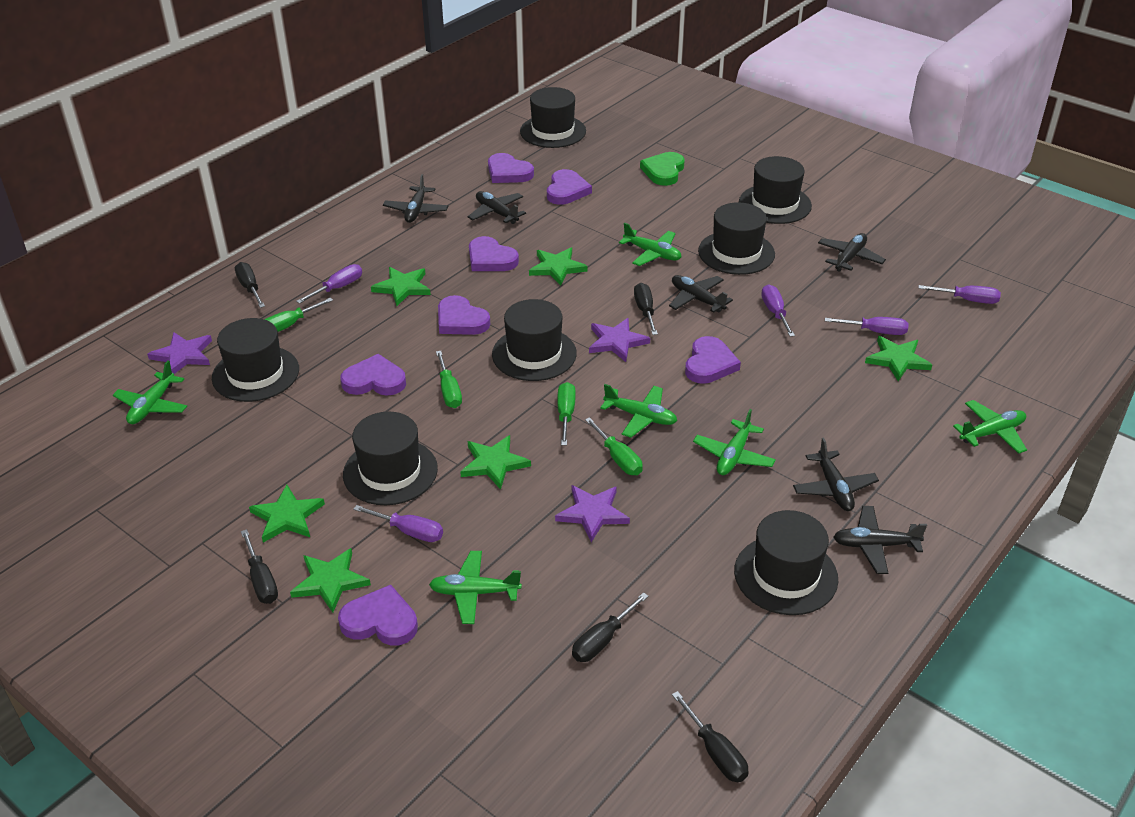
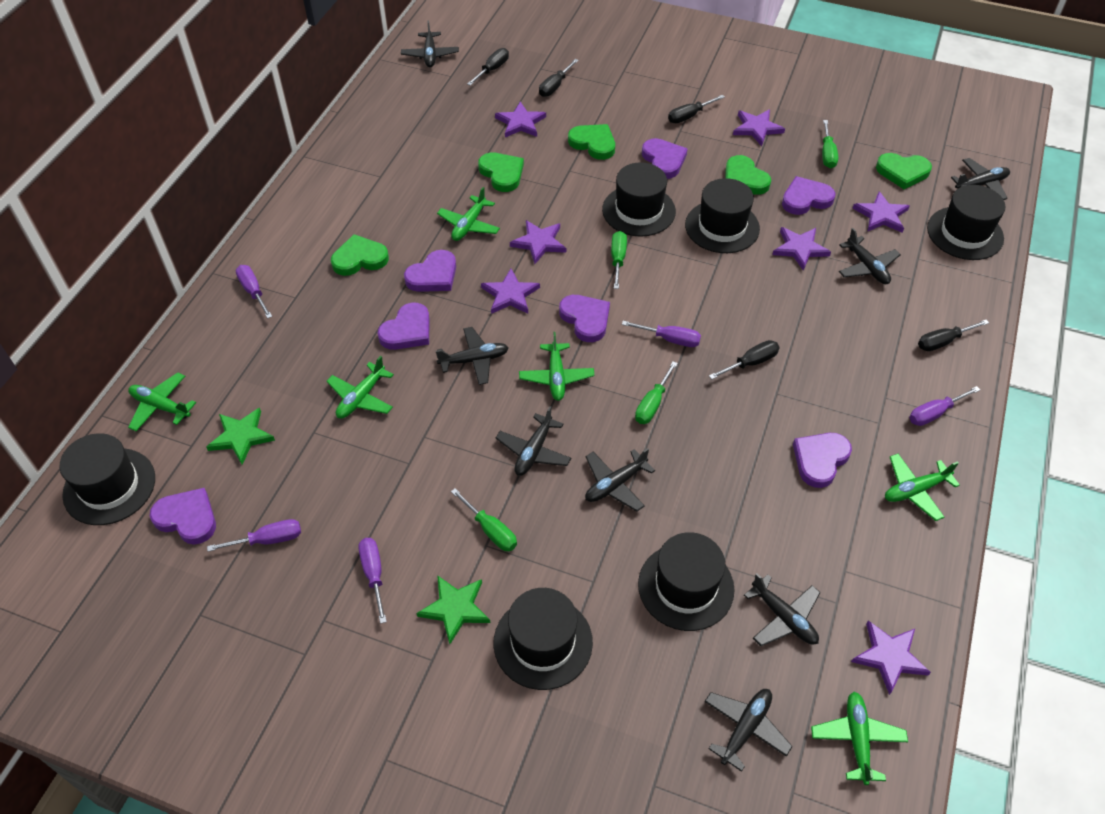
black hat: 7 -> 6
black plane: 6 -> 8
green heart: 1 -> 5
green star: 6 -> 2
purple star: 3 -> 7

